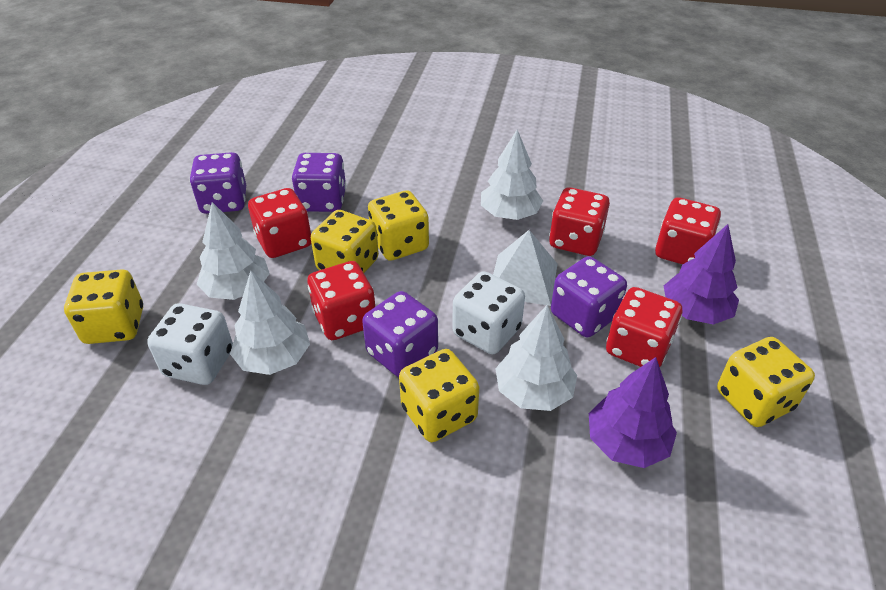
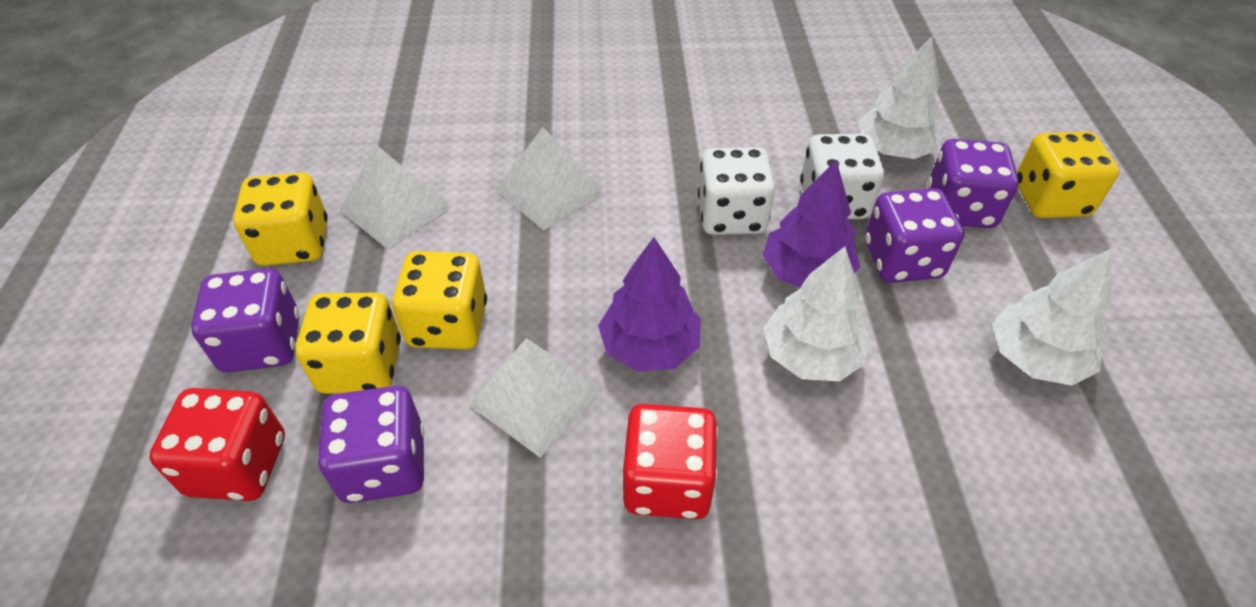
red dice: 5 -> 2
white pyramid: 1 -> 3
white tree: 4 -> 3
yellow dice: 5 -> 4

